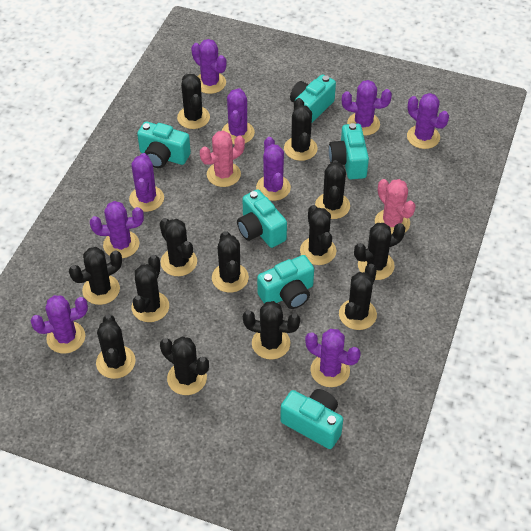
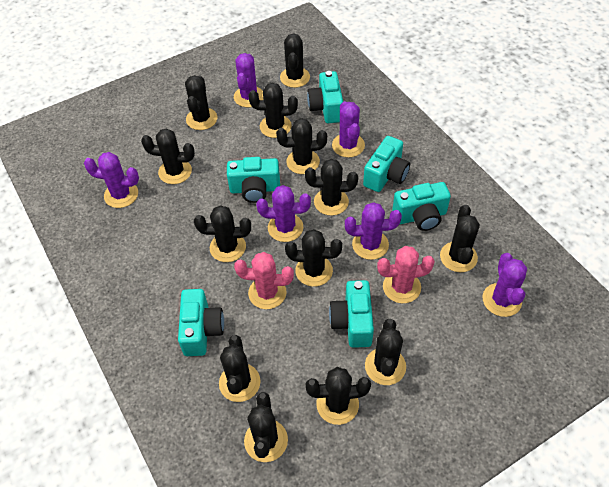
purple cactus: 9 -> 6

